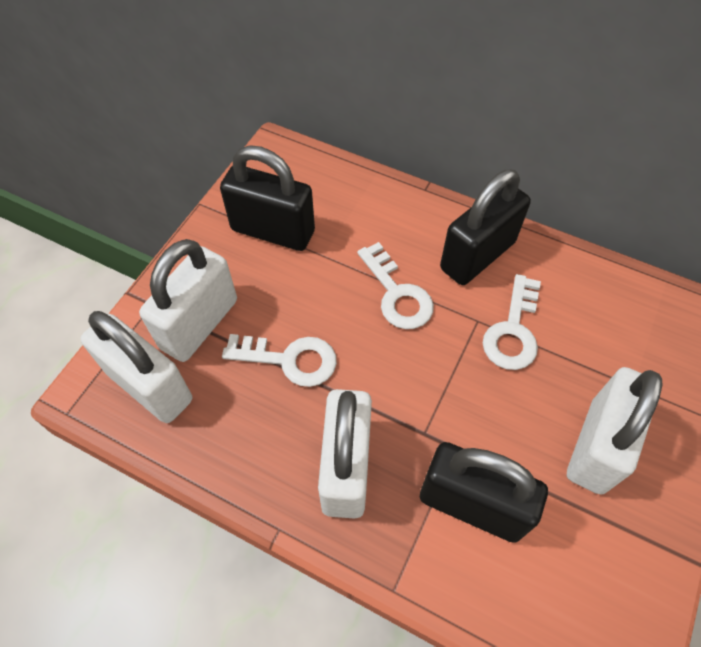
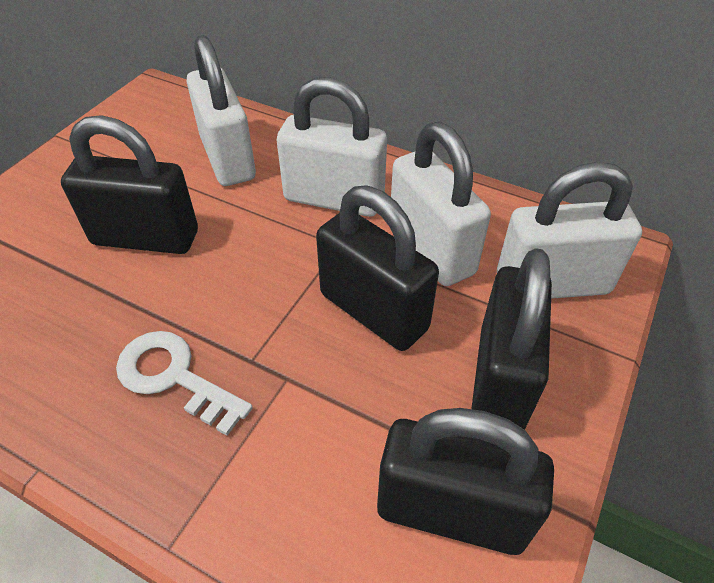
black padlock: 3 -> 4
white key: 3 -> 1

